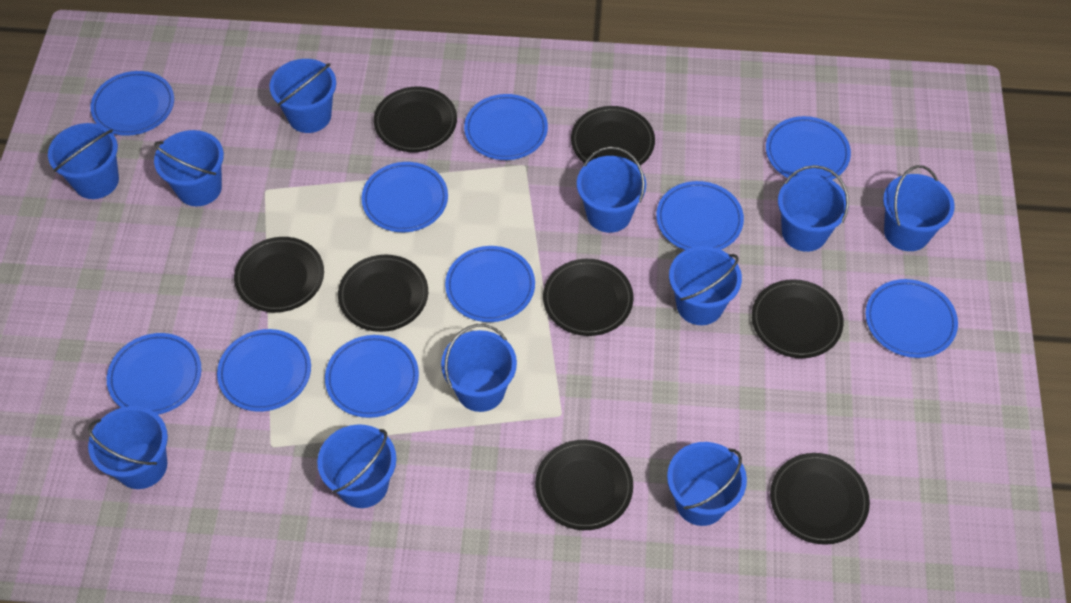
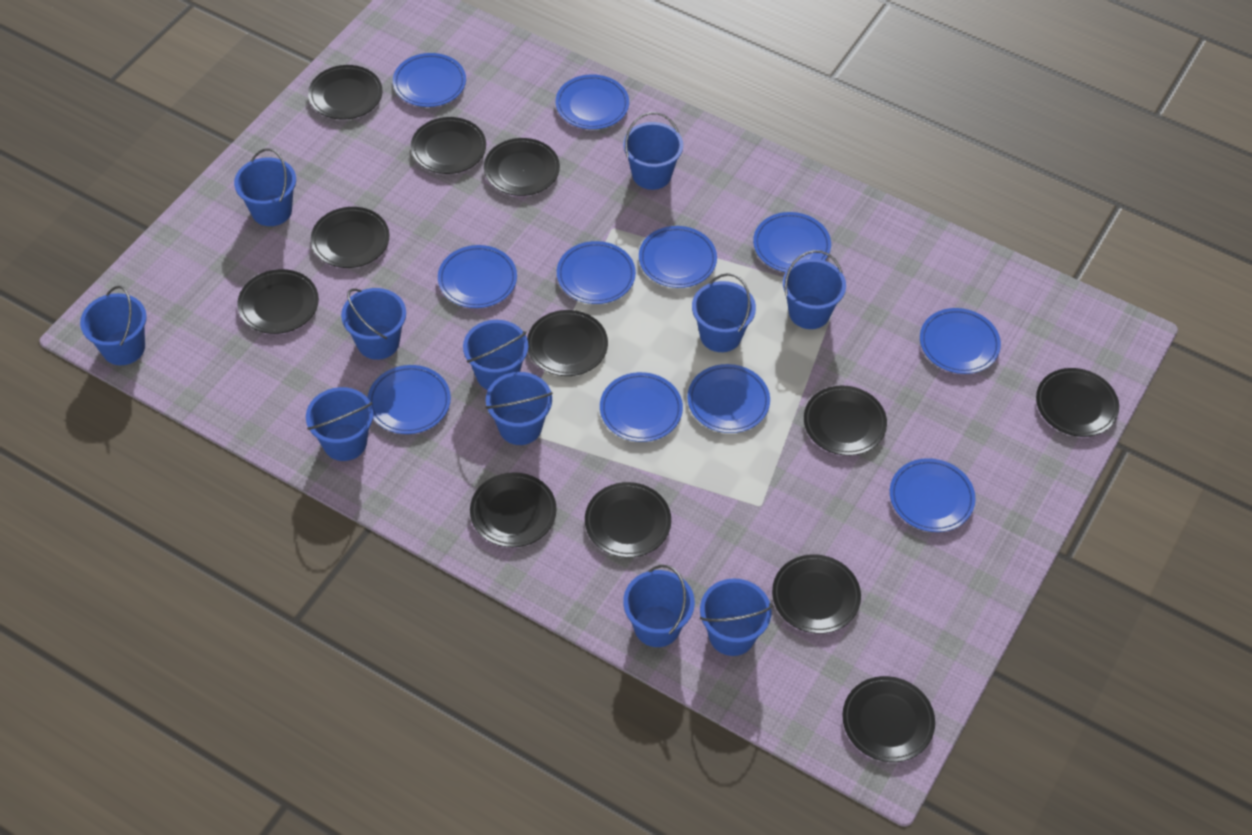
black plate: 8 -> 12
blue plate: 10 -> 11

